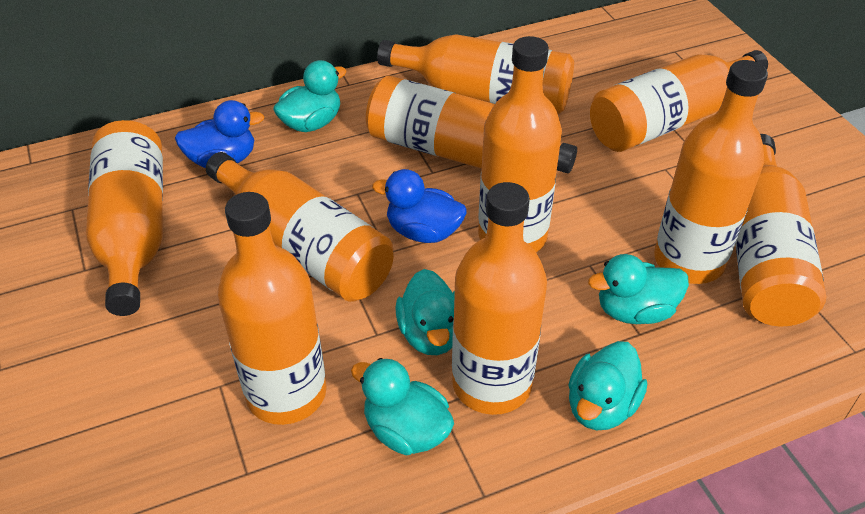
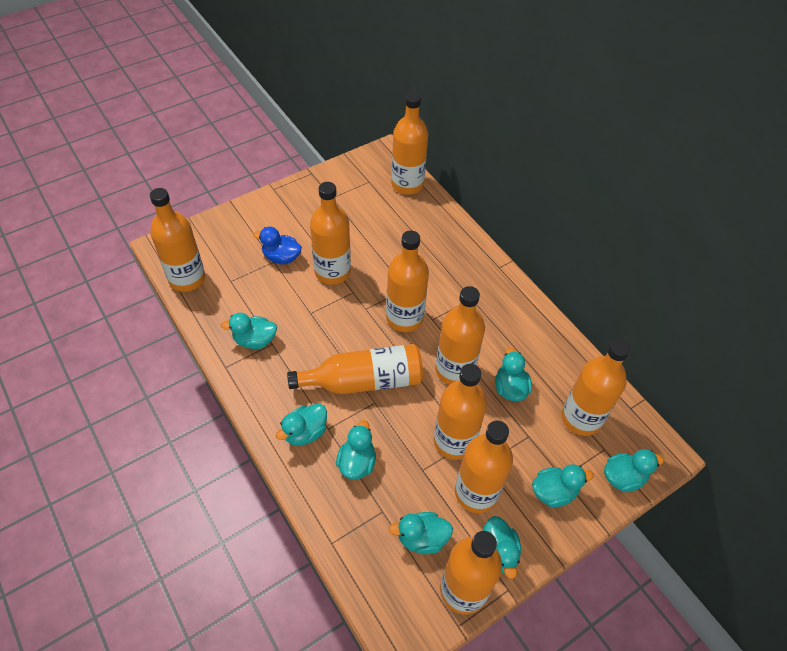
blue duck: 2 -> 1
turquoise duck: 5 -> 8

